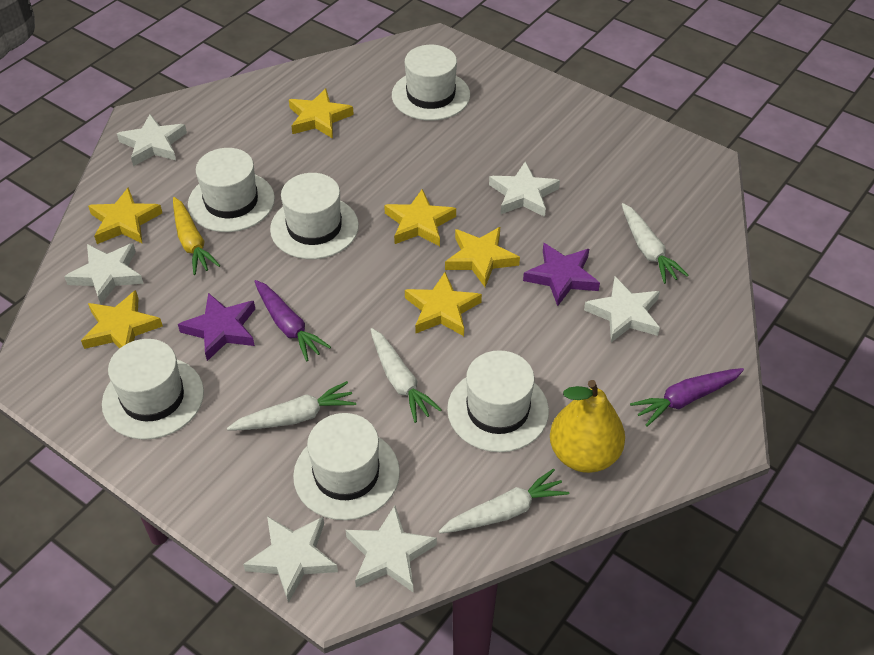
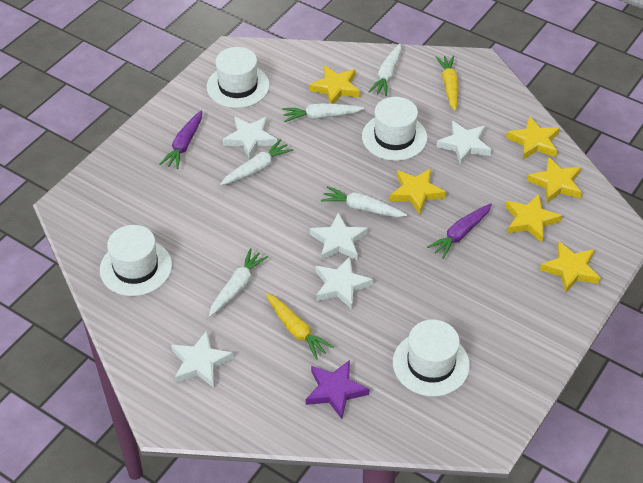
purple star: 2 -> 1
white carrot: 4 -> 5
white hat: 6 -> 4
white star: 6 -> 5
yellow carrot: 1 -> 2
yellow pear: 1 -> 0

